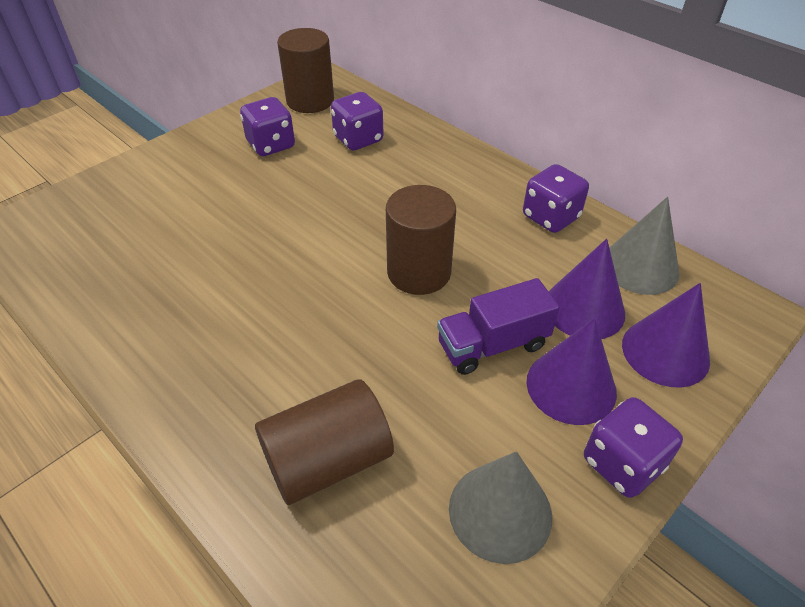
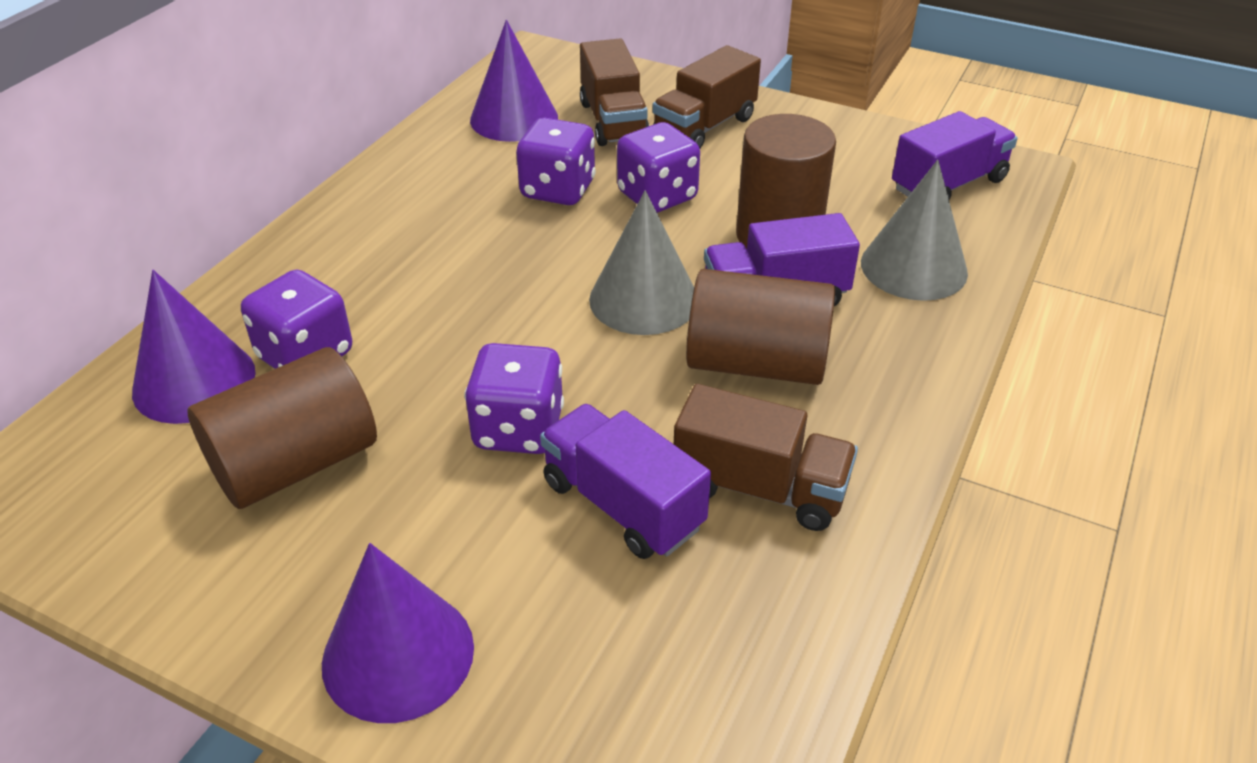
brown truck: 0 -> 3
purple truck: 1 -> 3

